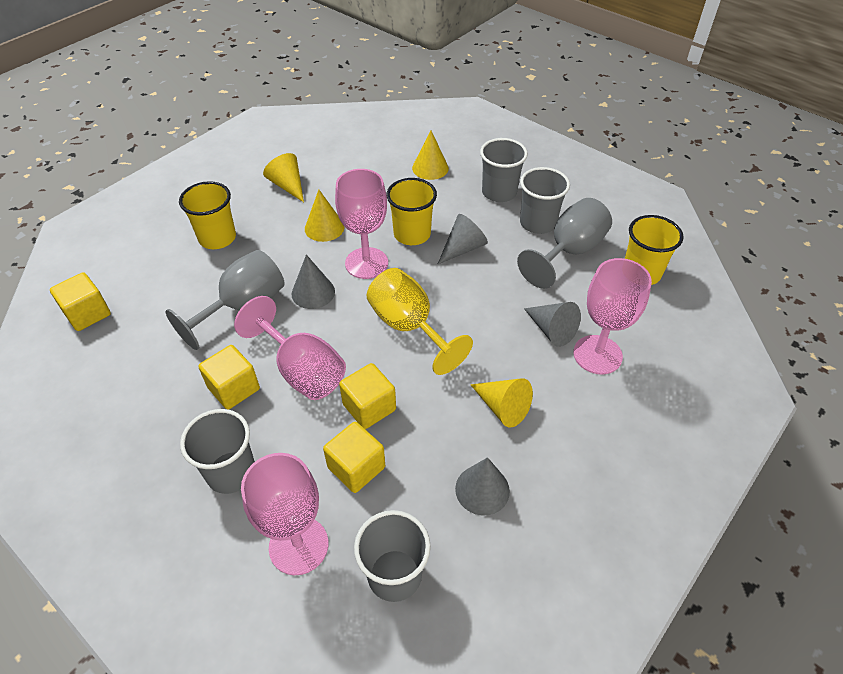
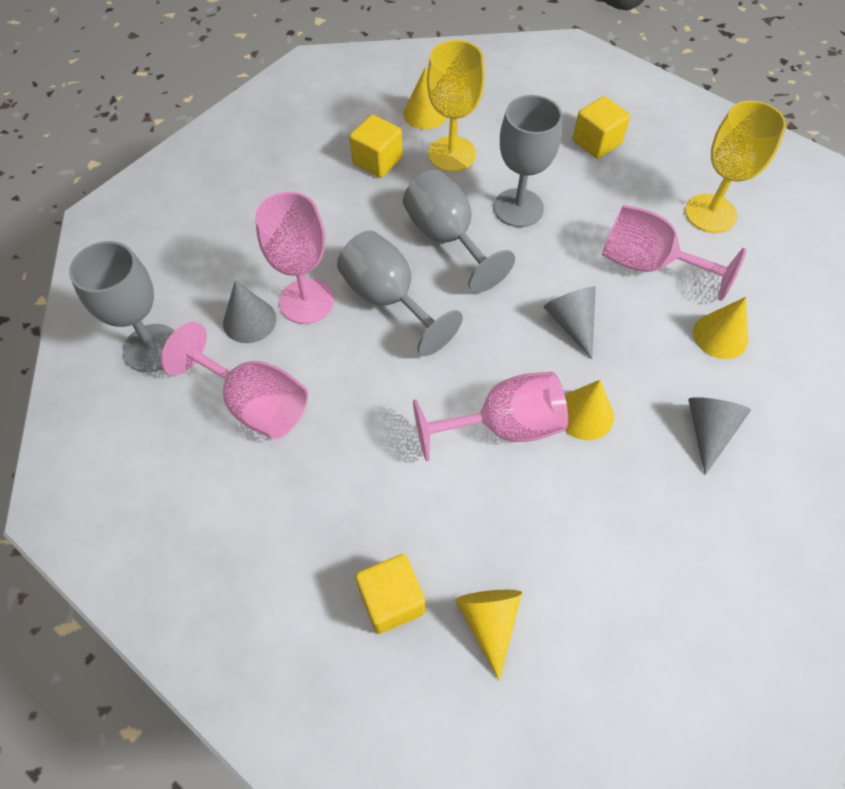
grey cone: 4 -> 3
grey cup: 4 -> 0
grey goblet: 2 -> 4
yellow cube: 4 -> 3
yellow cup: 3 -> 0
yellow goblet: 1 -> 2

